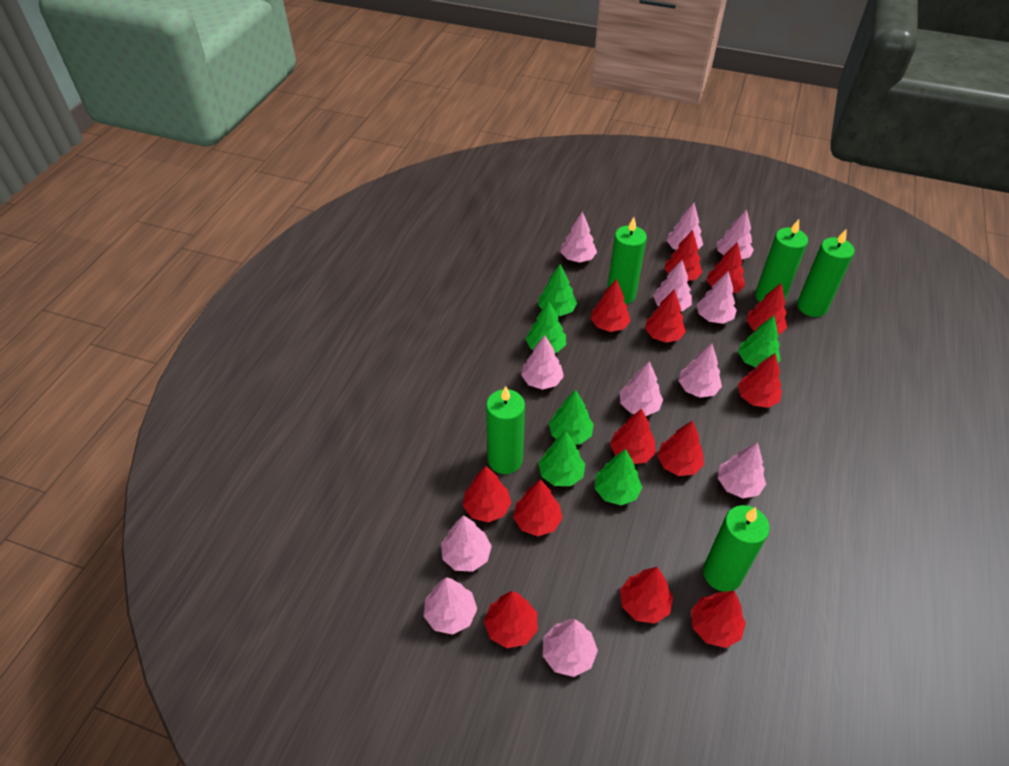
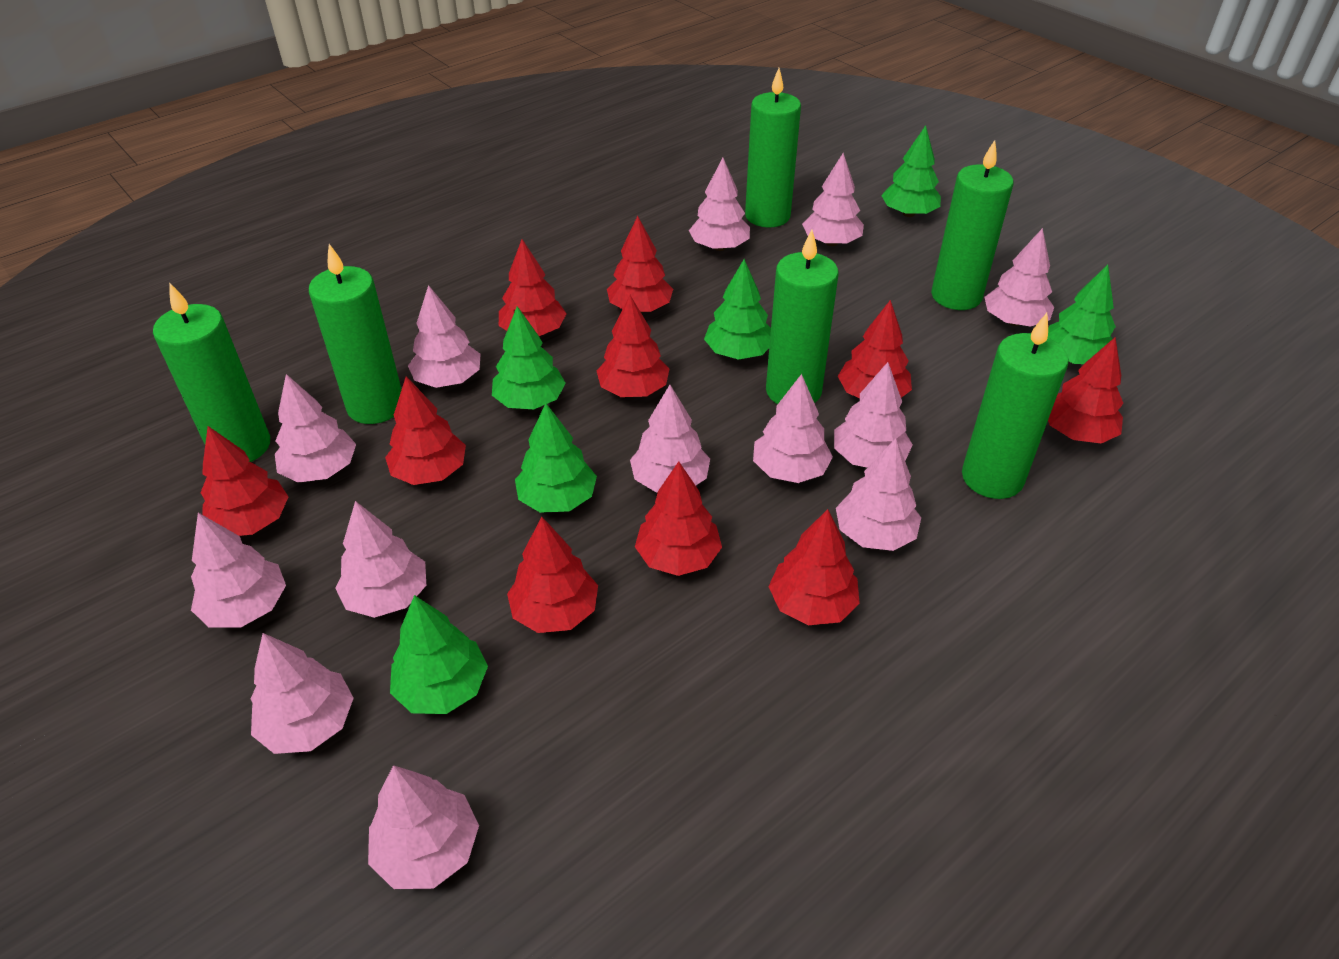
green candle: 5 -> 6
pink tree: 12 -> 13
red tree: 13 -> 10

